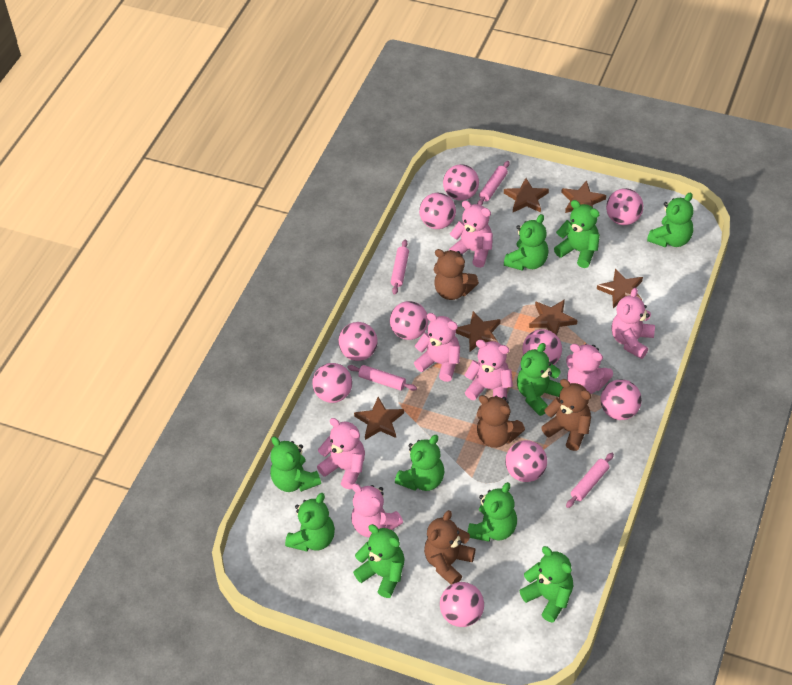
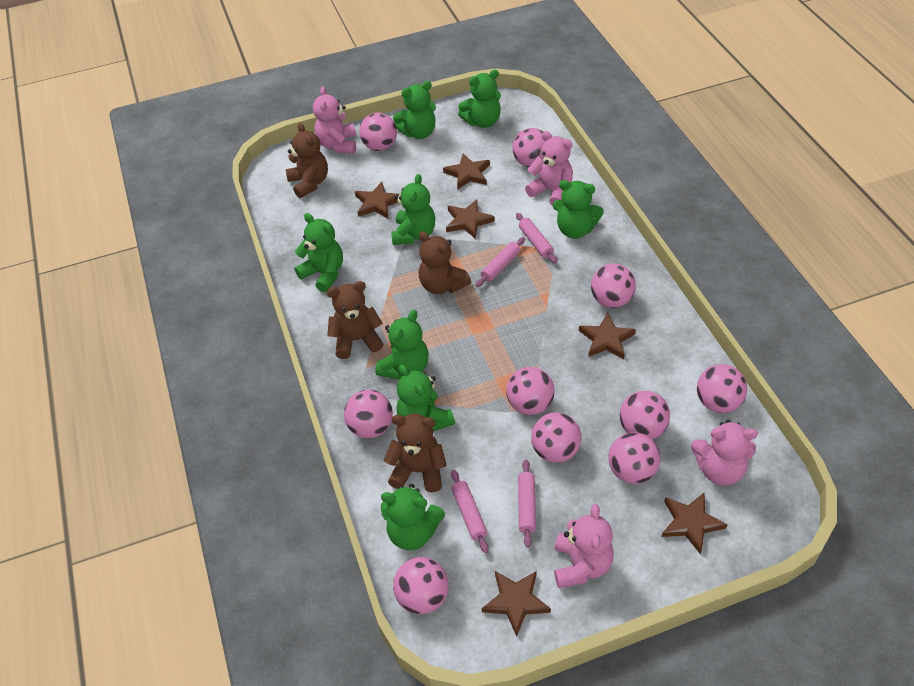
green teddy bear: 10 -> 8
pink teddy bear: 7 -> 4

